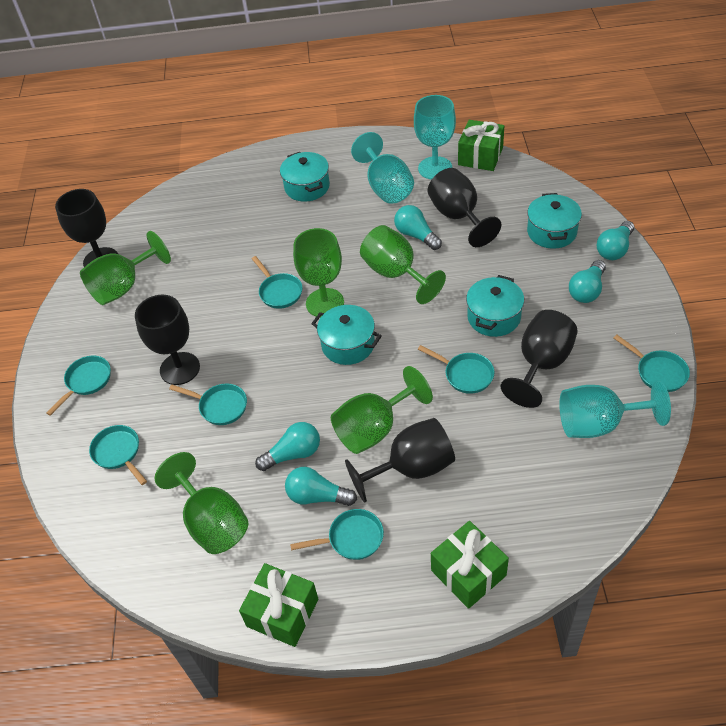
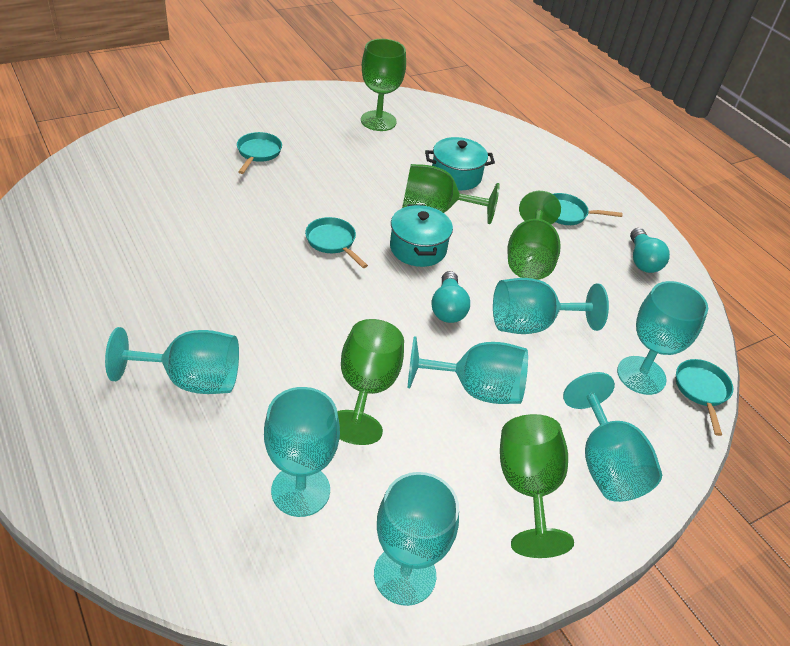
black goblet: 5 -> 0
green gift: 3 -> 0
turquoise goblet: 3 -> 7
turquoise light bulb: 5 -> 2
turquoise pan: 7 -> 4
turquoise pot: 4 -> 2

